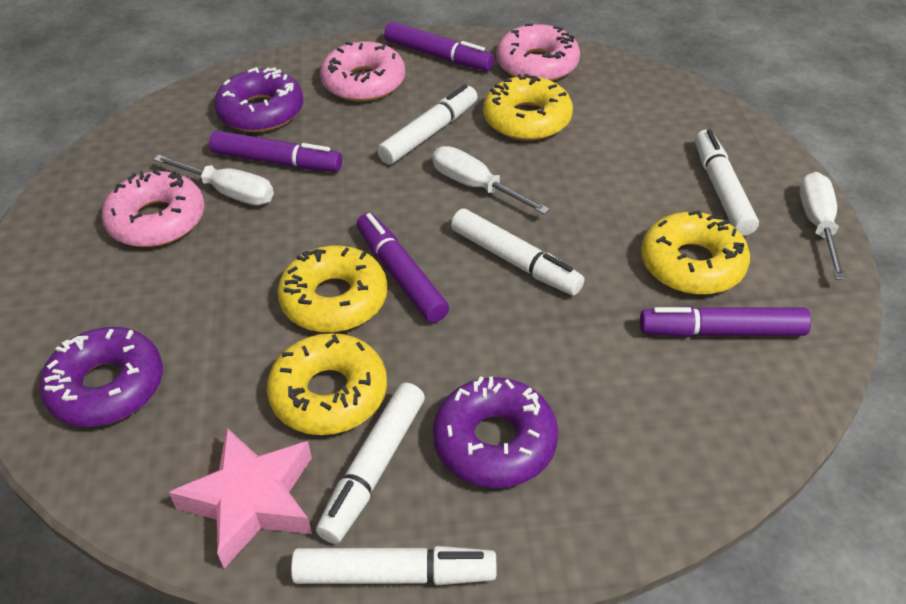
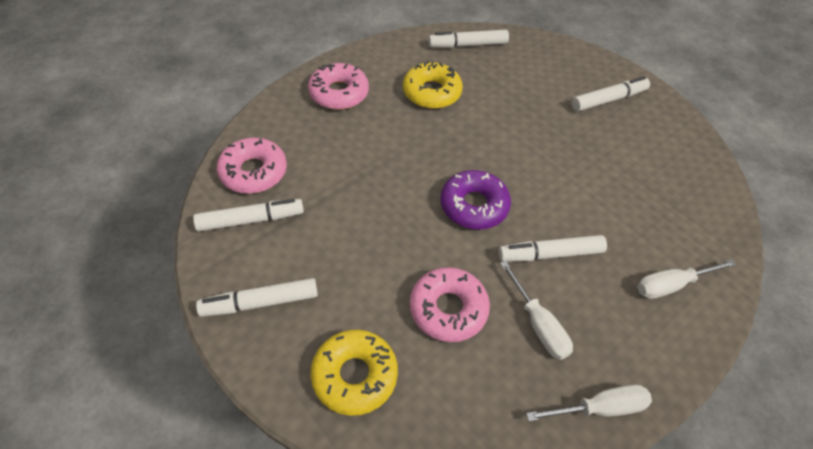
pink star: 1 -> 0
purple donut: 3 -> 1
purple marker: 4 -> 0
yellow donut: 4 -> 2

